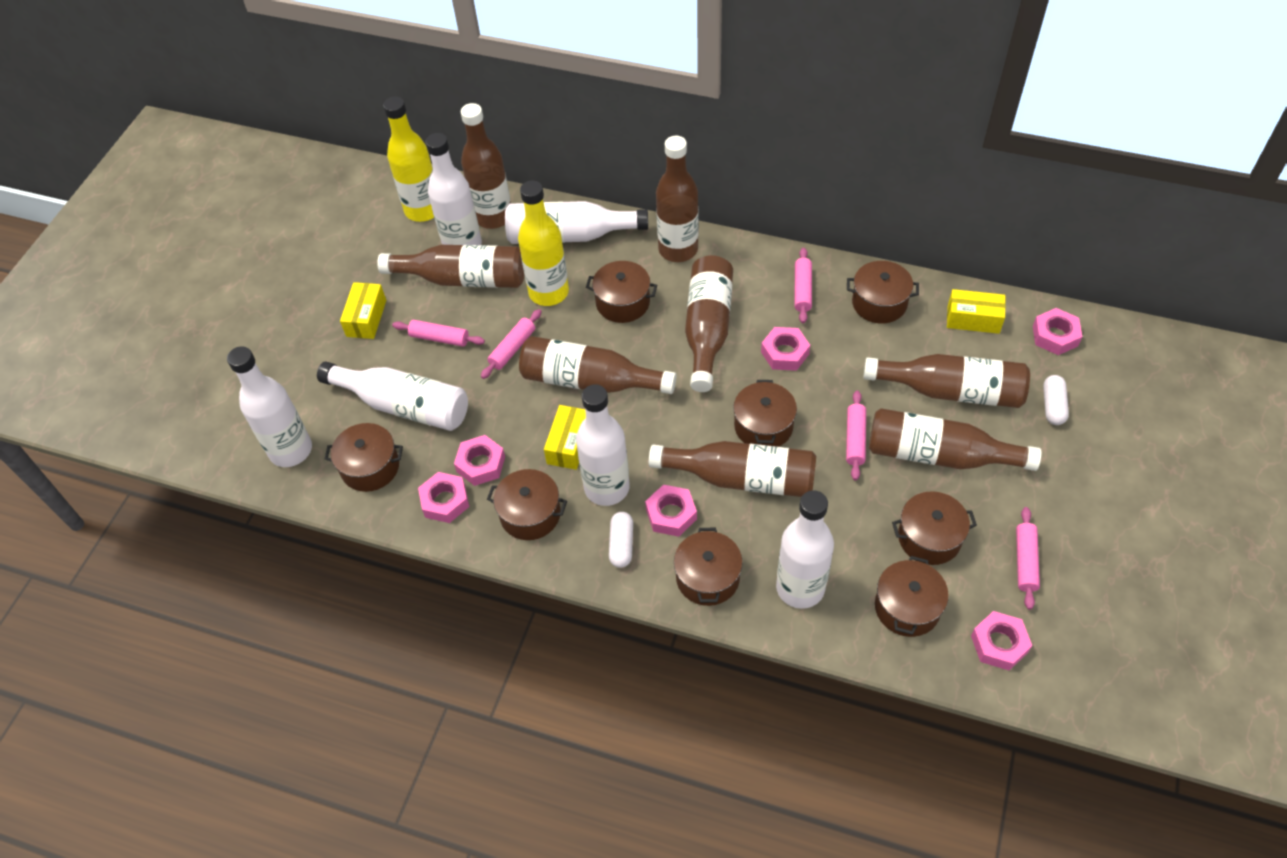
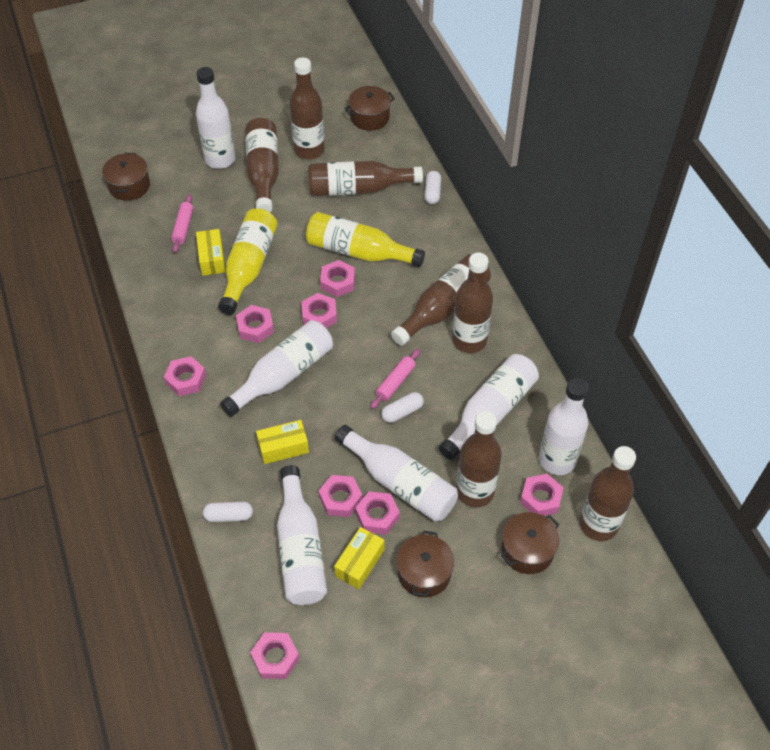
brown bottle: 8 -> 7
brown pot: 8 -> 4
pink nut: 6 -> 8
pink rolling pin: 5 -> 2
white capsule: 2 -> 3

